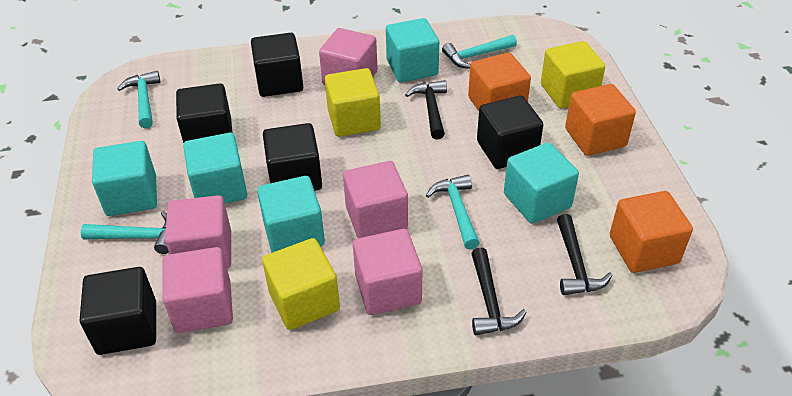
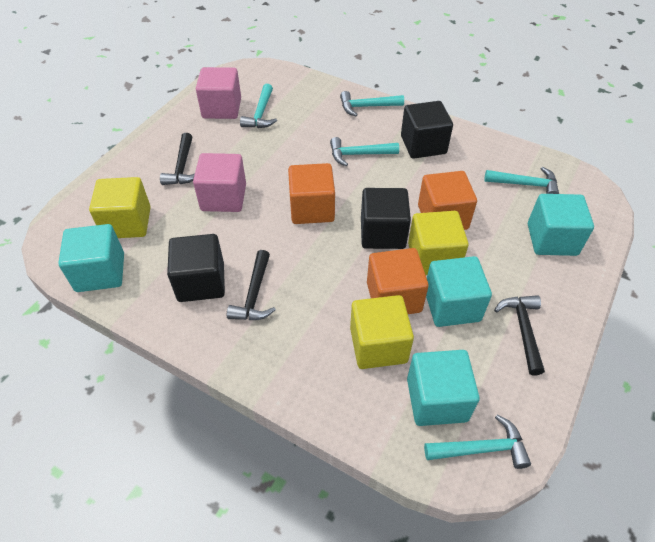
black cube: 5 -> 3
pink cube: 5 -> 2
turquoise cube: 5 -> 4
turquoise hammer: 4 -> 5

